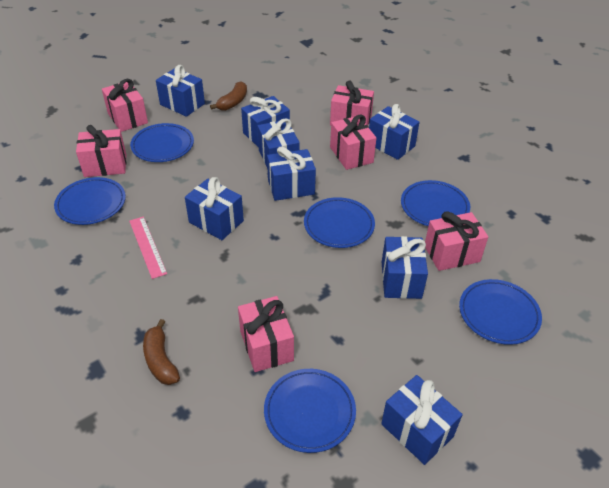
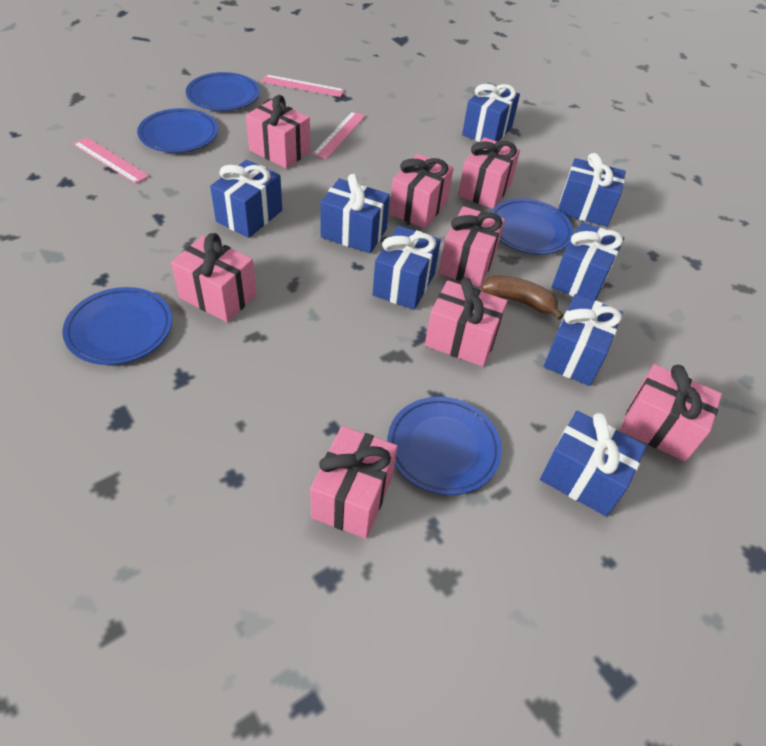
blue plate: 6 -> 5
brown banana: 2 -> 1
pink gift: 6 -> 8
pink ruler: 1 -> 3

